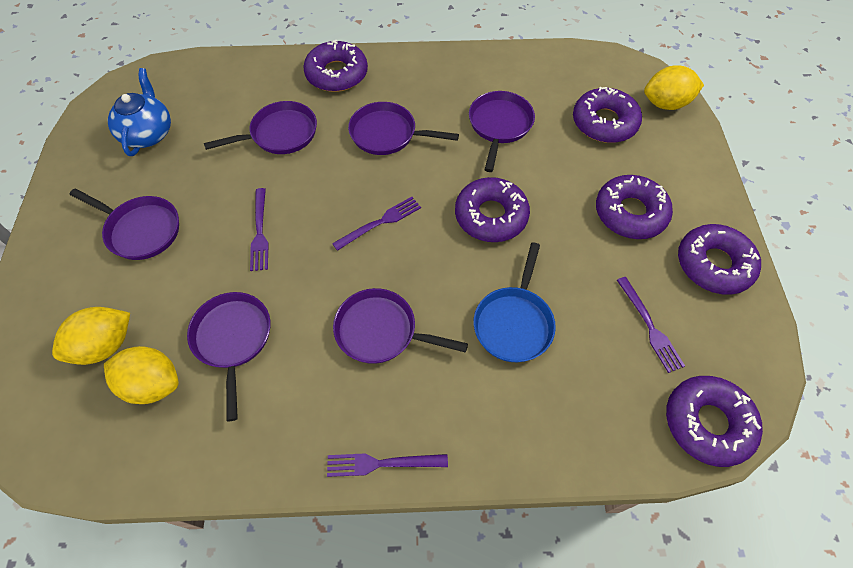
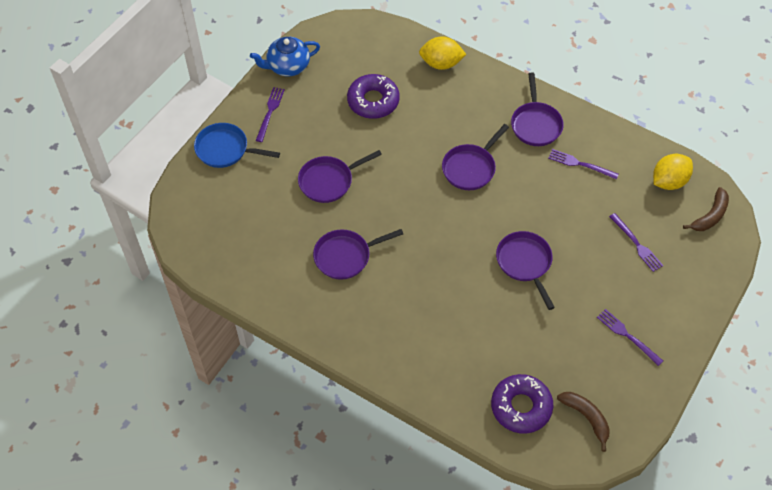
brown banana: 0 -> 2
purple donut: 6 -> 2
purple pan: 6 -> 5
yellow lemon: 3 -> 2

